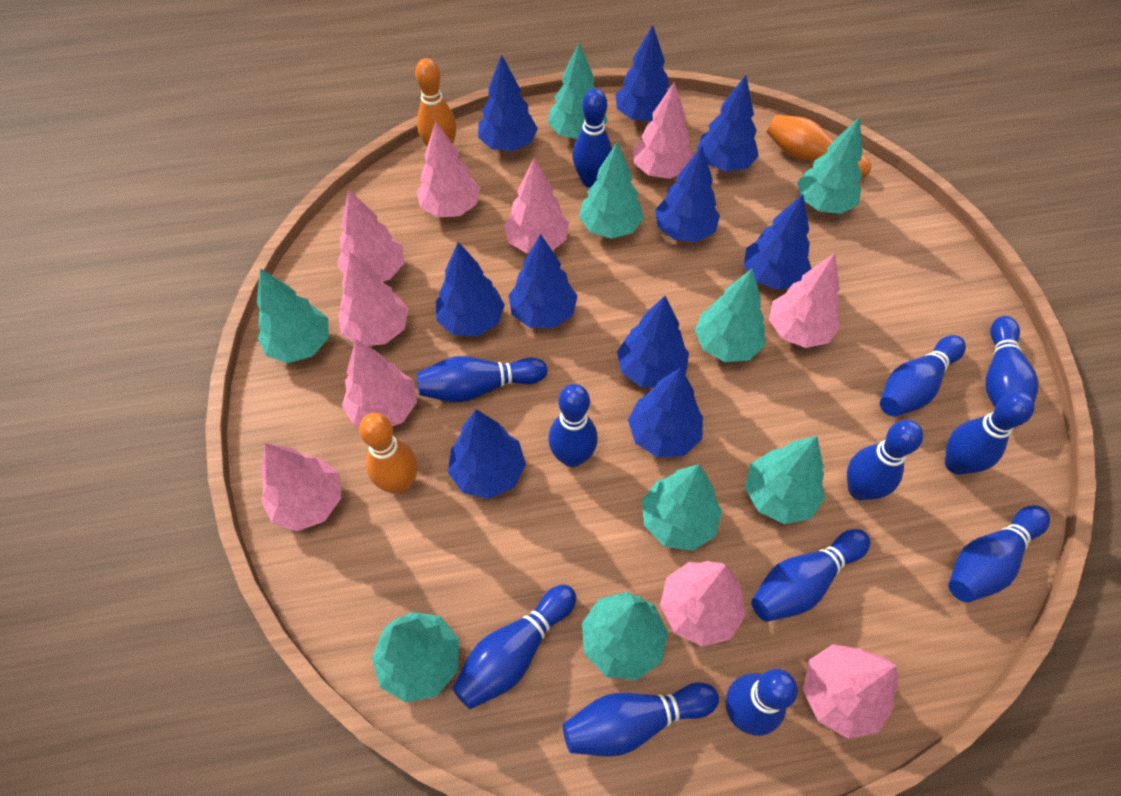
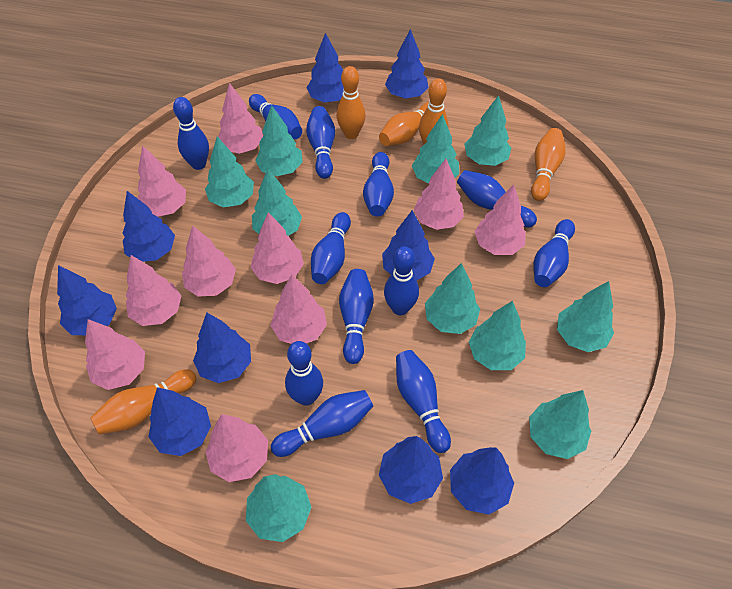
blue tree: 10 -> 9
orange bowling pin: 3 -> 5
turquoise tree: 9 -> 10

